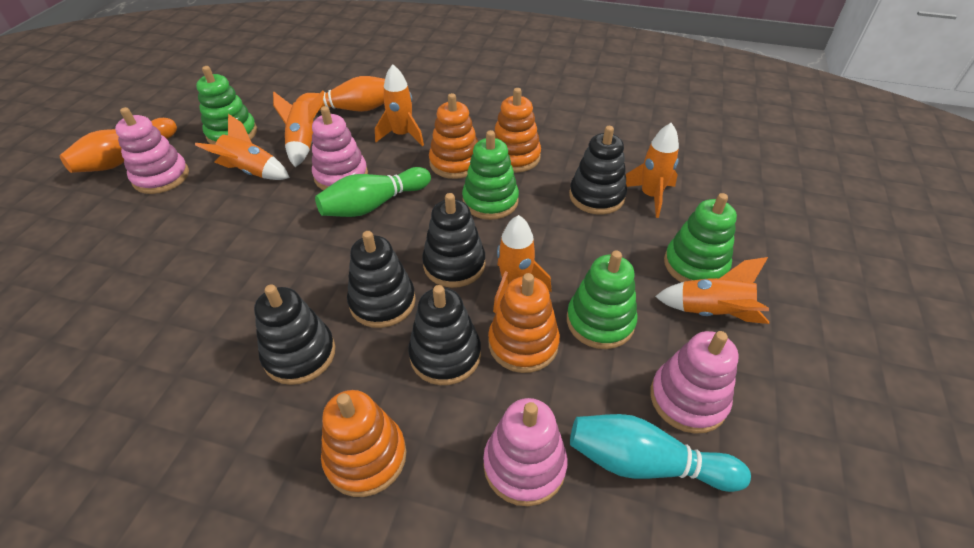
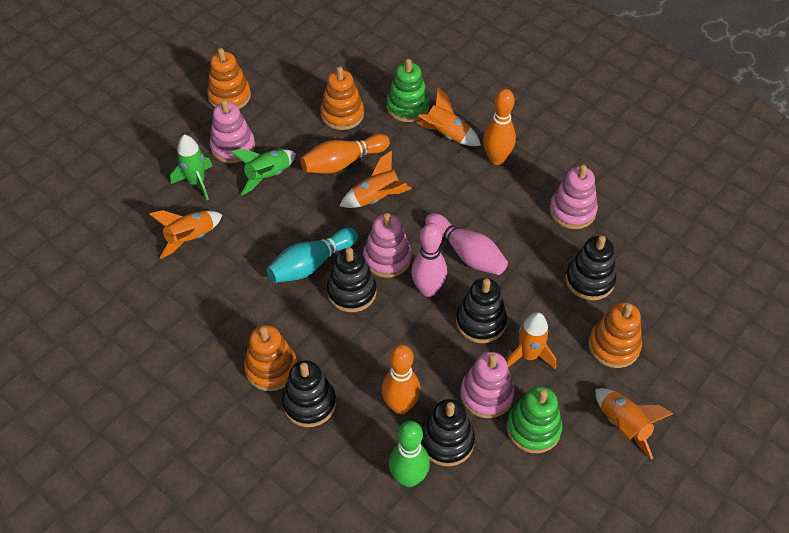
green rocket: 0 -> 2
green stacking toy: 4 -> 2
orange bowling pin: 2 -> 3
orange rocket: 6 -> 5
pink bowling pin: 0 -> 2

